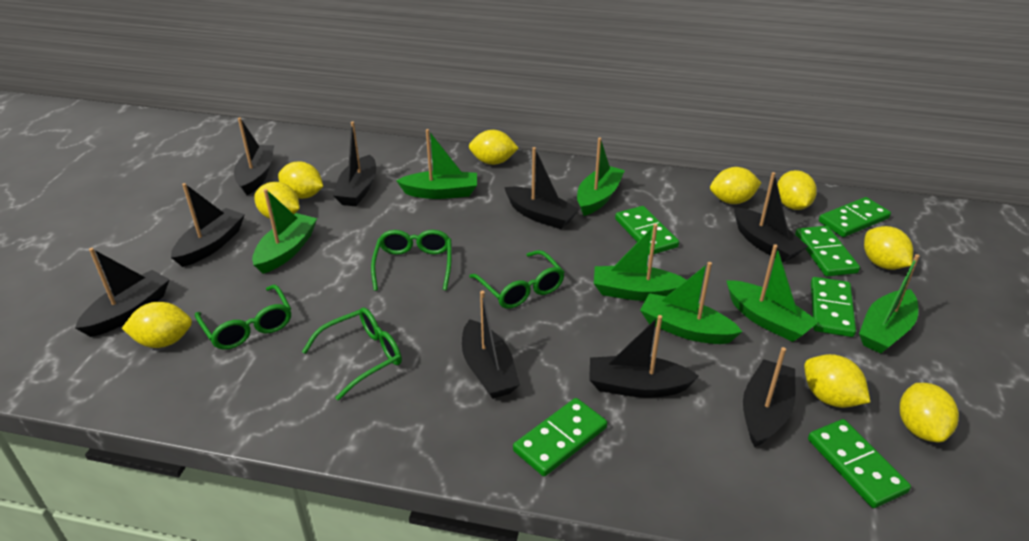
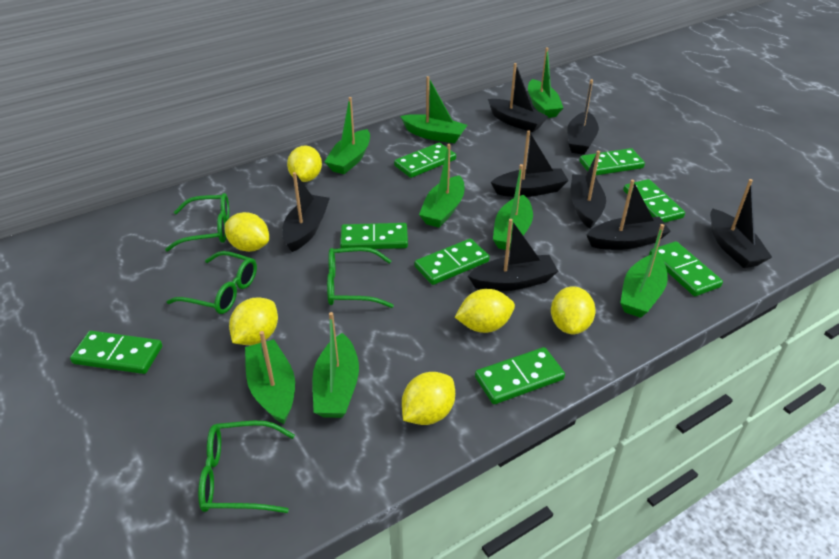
black boat: 9 -> 8
green boat: 7 -> 8
green domino: 6 -> 8
yellow lemon: 9 -> 6

